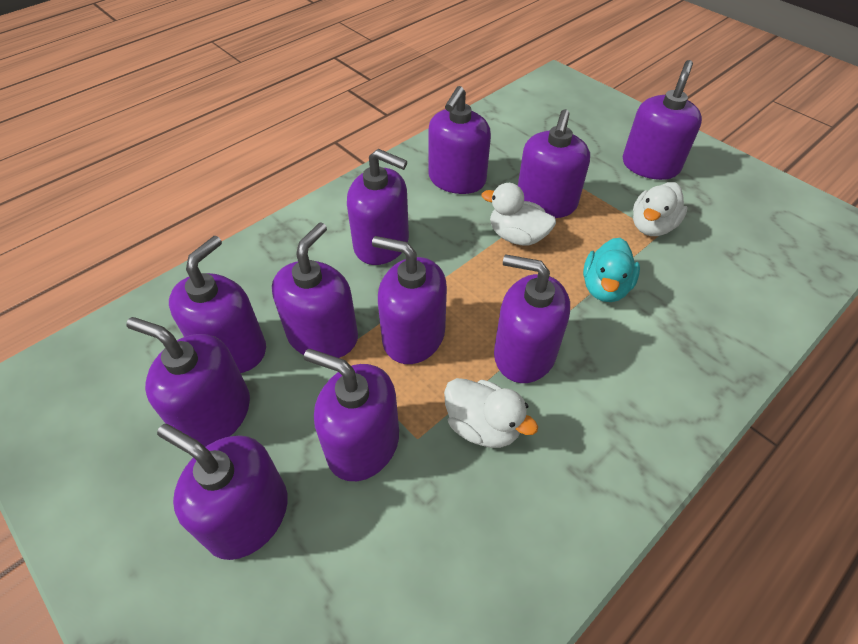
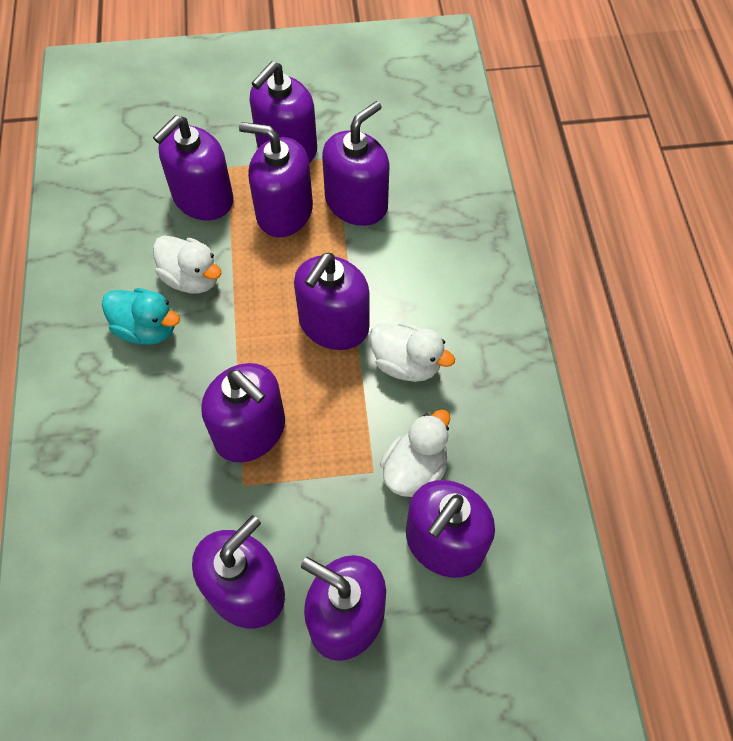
purple soap dispenser: 11 -> 9

